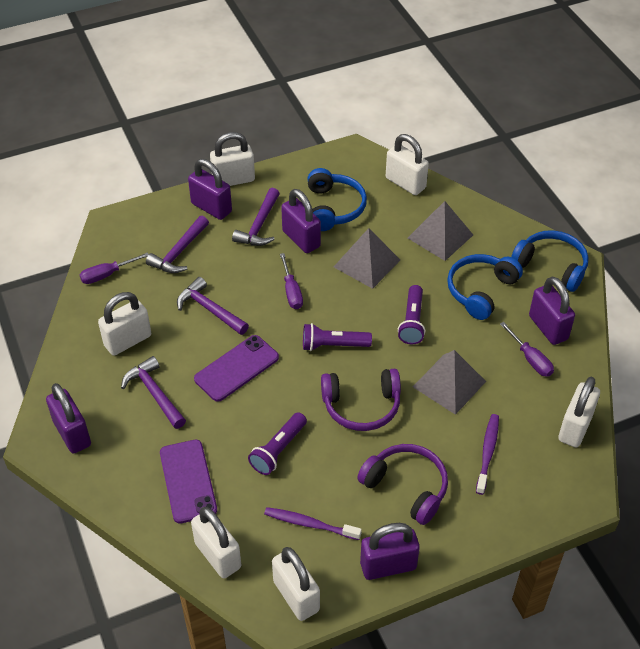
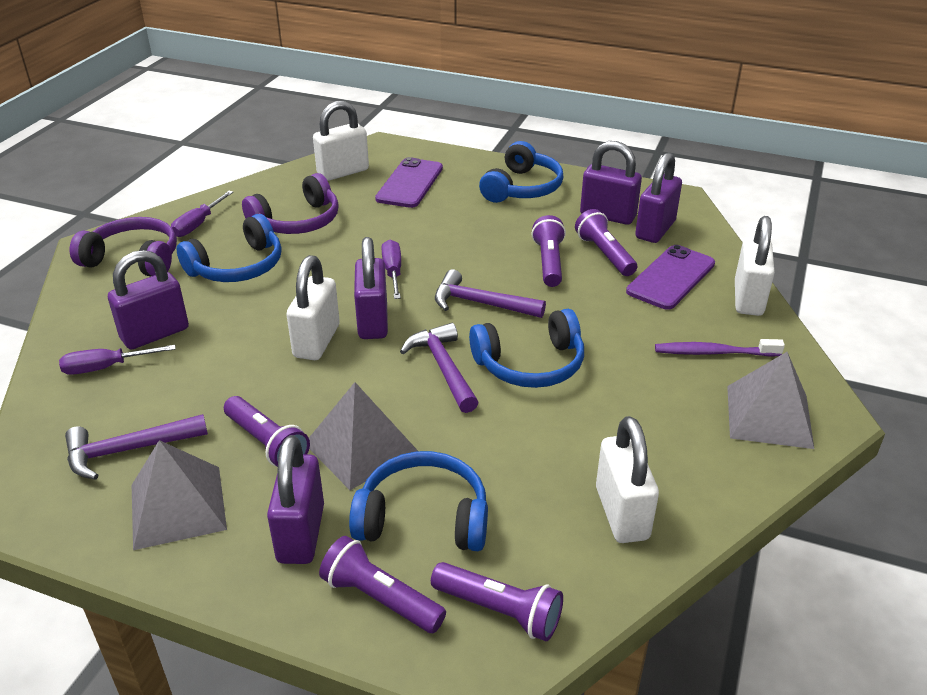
blue headphones: 3 -> 4
purple flashlight: 3 -> 5
purple hammer: 4 -> 3
purple toothbrush: 2 -> 1
white padlock: 6 -> 4

